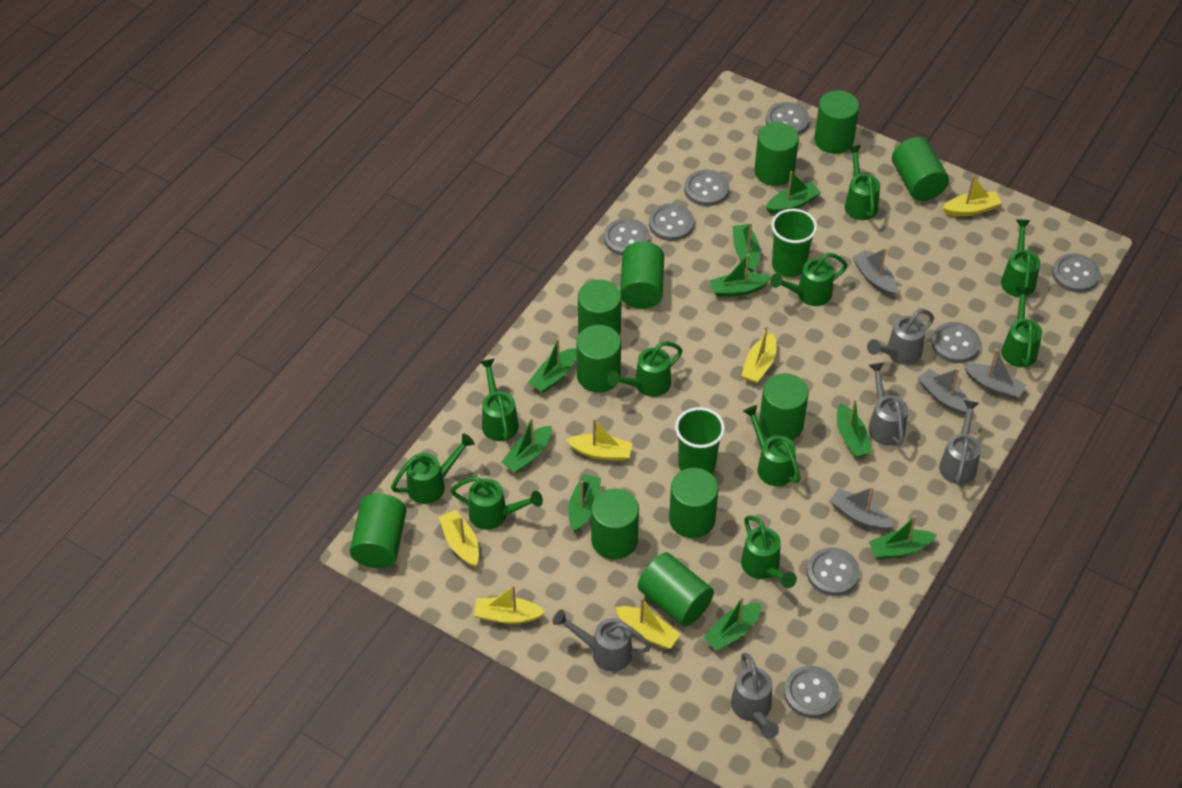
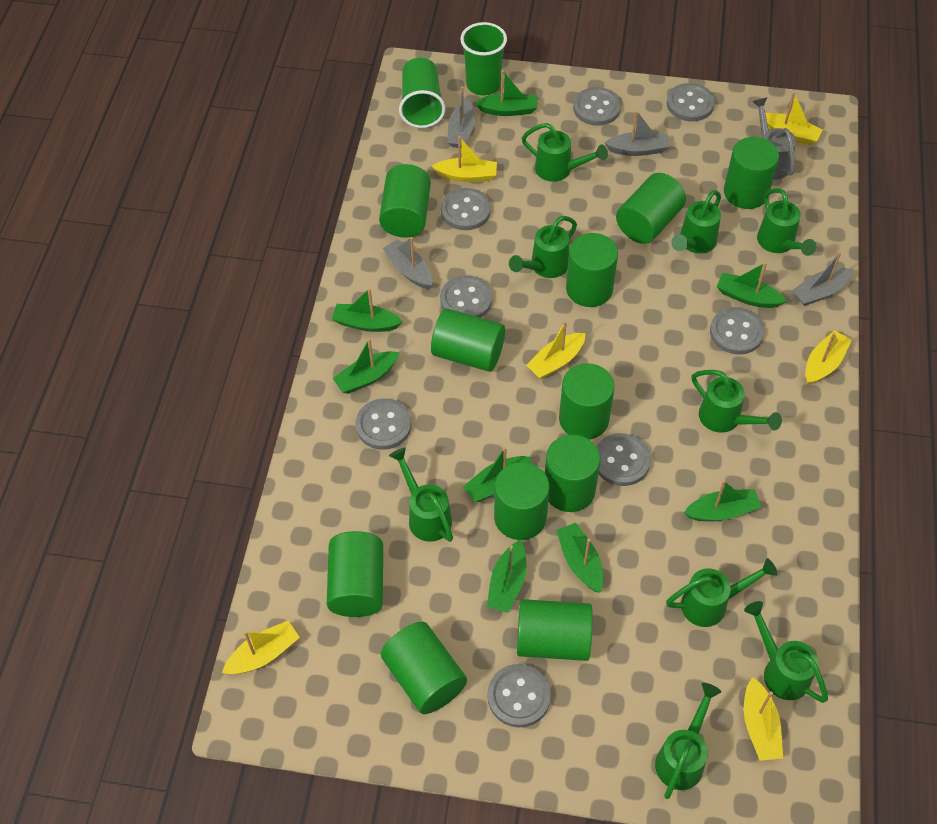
green boat: 9 -> 8
green watering can: 10 -> 9
grey watering can: 5 -> 1

